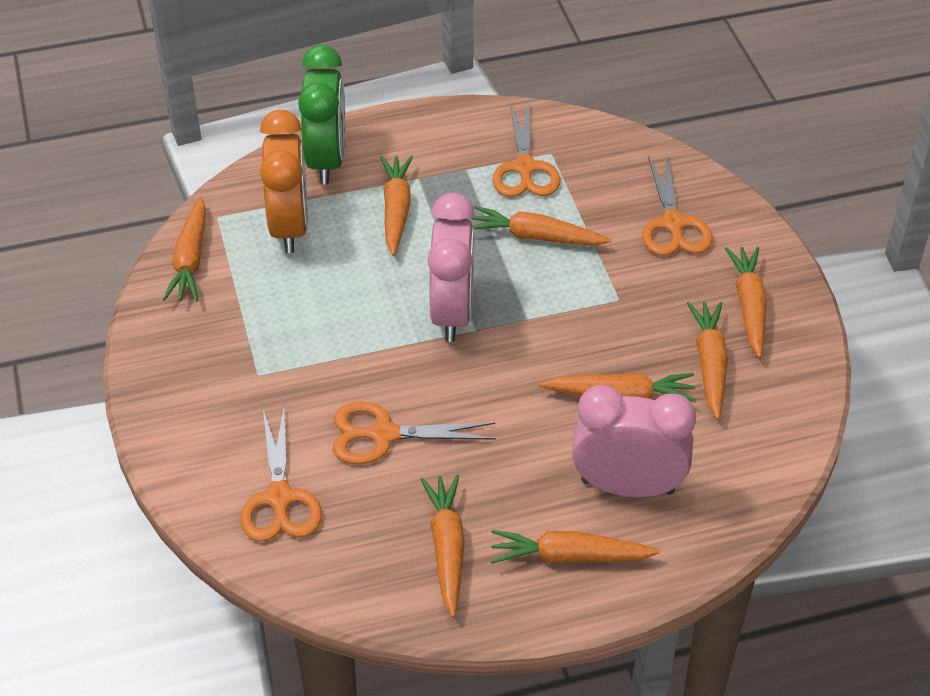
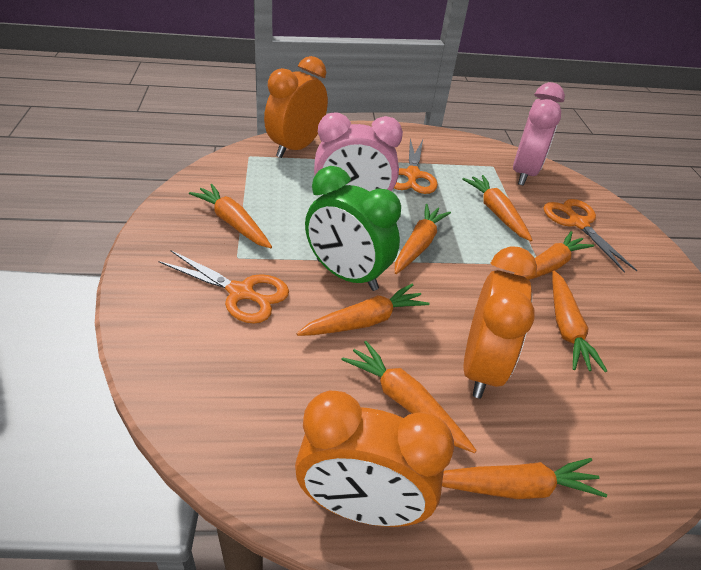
orange clock: 1 -> 3
orange scissors: 4 -> 3

